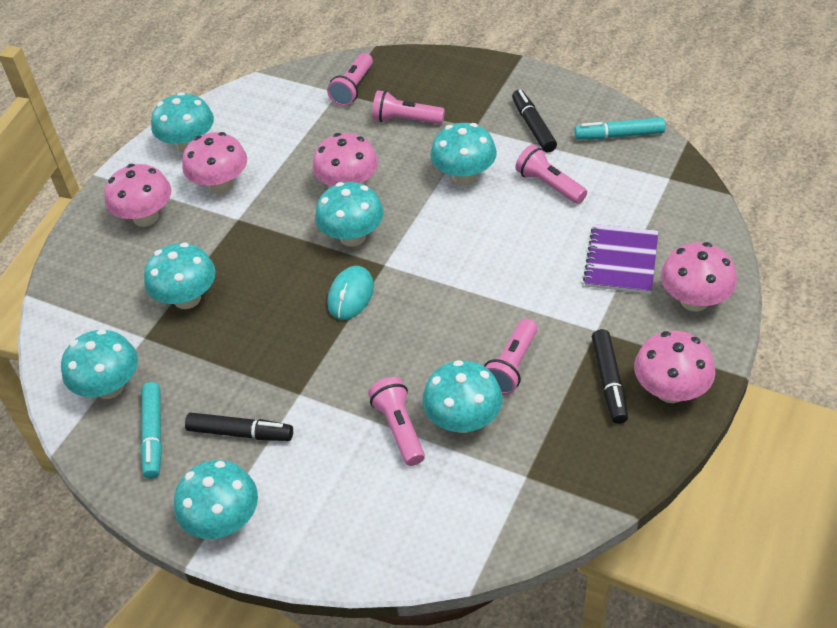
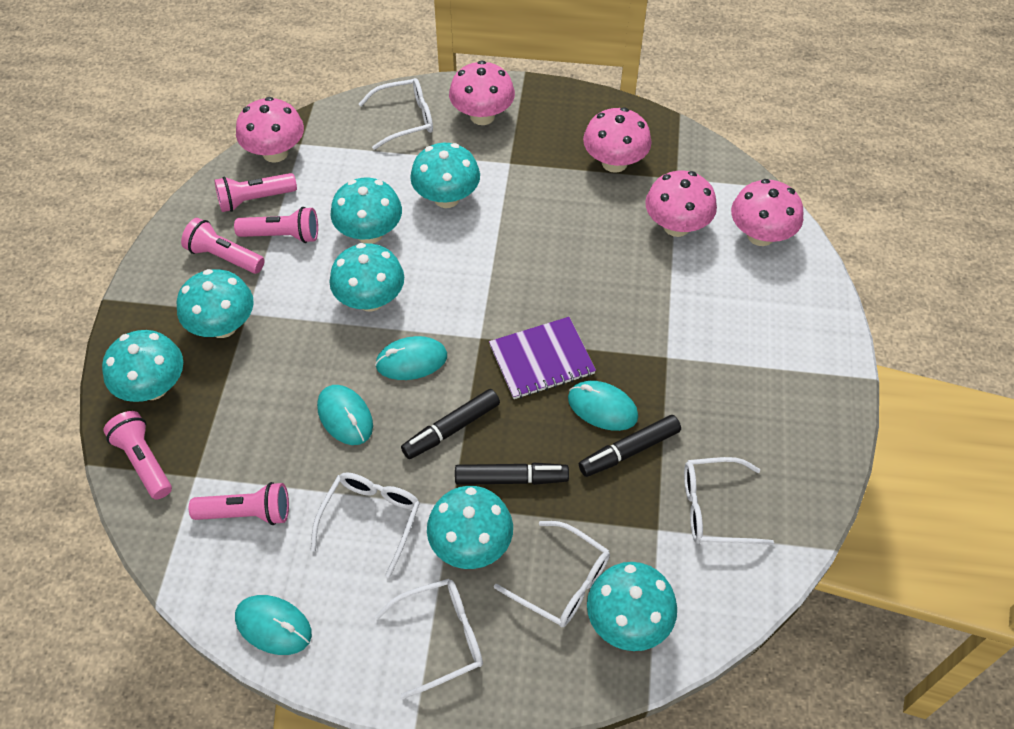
turquoise marker: 2 -> 0
turquoise mouse: 1 -> 4
white glasses: 0 -> 5

